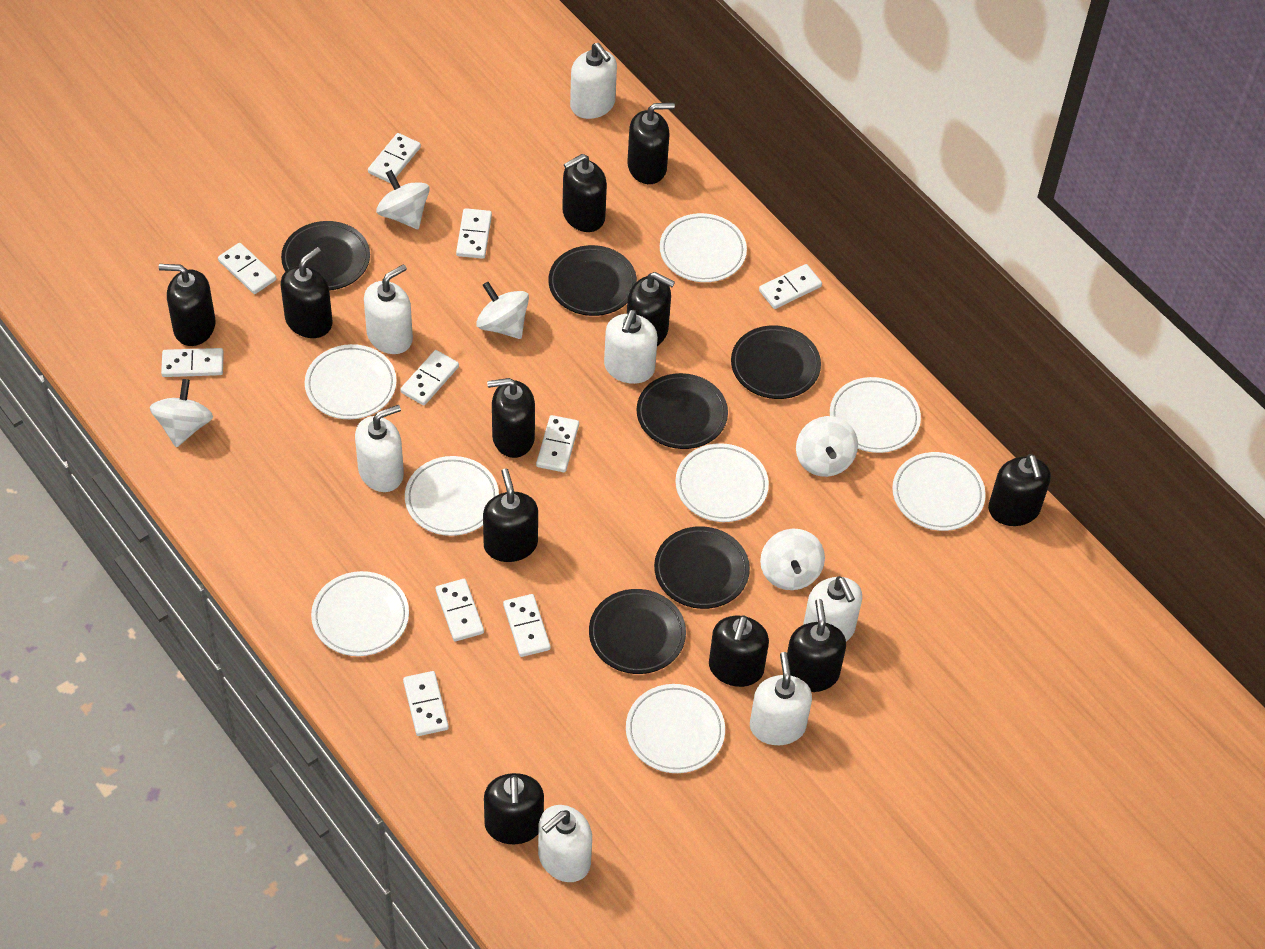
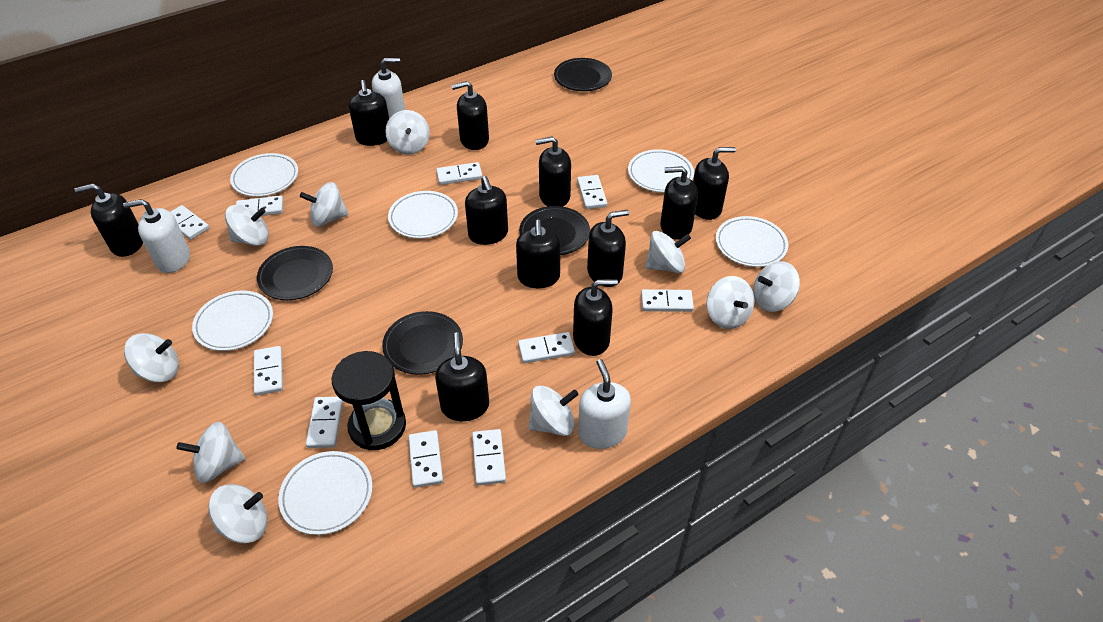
black hourglass: 0 -> 1
black plate: 6 -> 4
white plate: 8 -> 6
white soap dispenser: 7 -> 3
white spinning top: 5 -> 10

